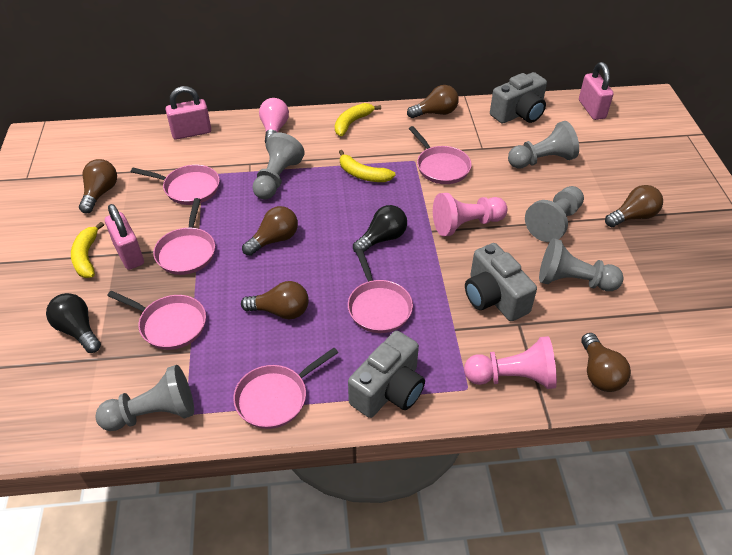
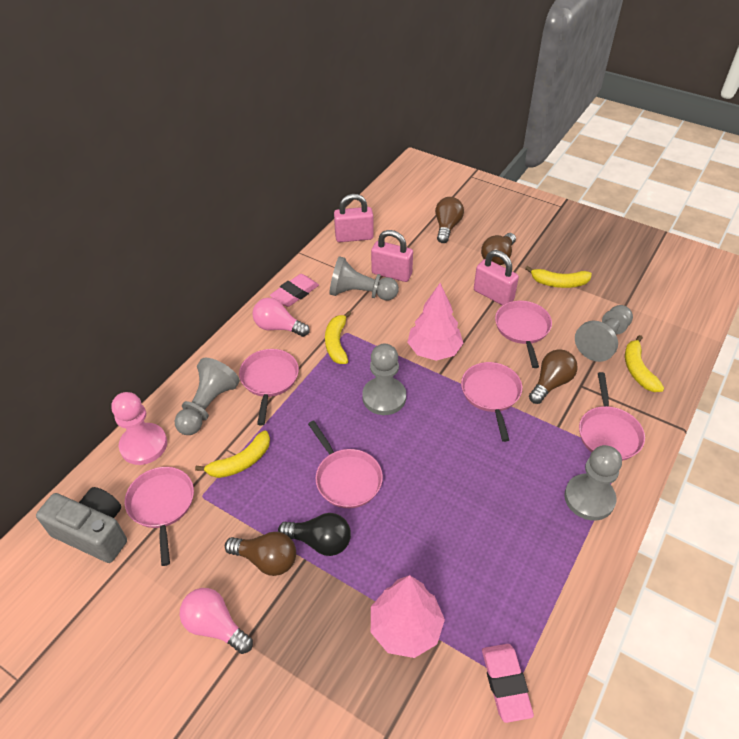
black light bulb: 2 -> 1
brown light bulb: 6 -> 4
grey camera: 3 -> 1
pink eraser: 0 -> 2
pink light bulb: 1 -> 2
pink pawn: 2 -> 1
pink tree: 0 -> 2
yellow banana: 3 -> 4

